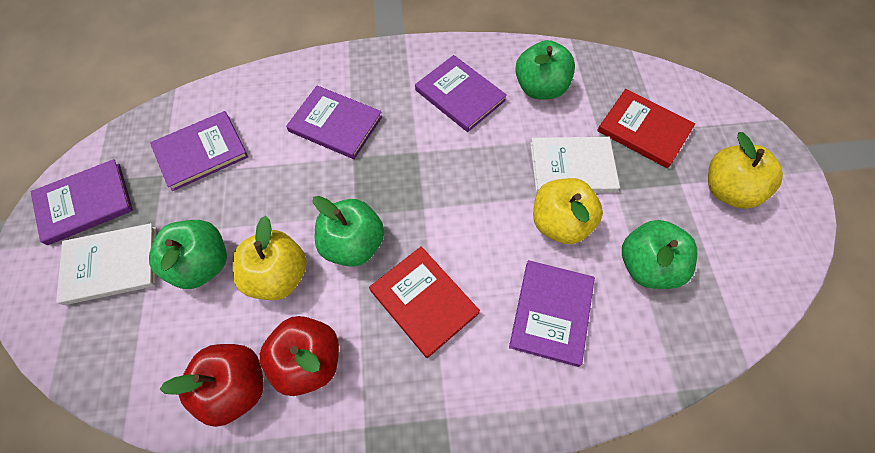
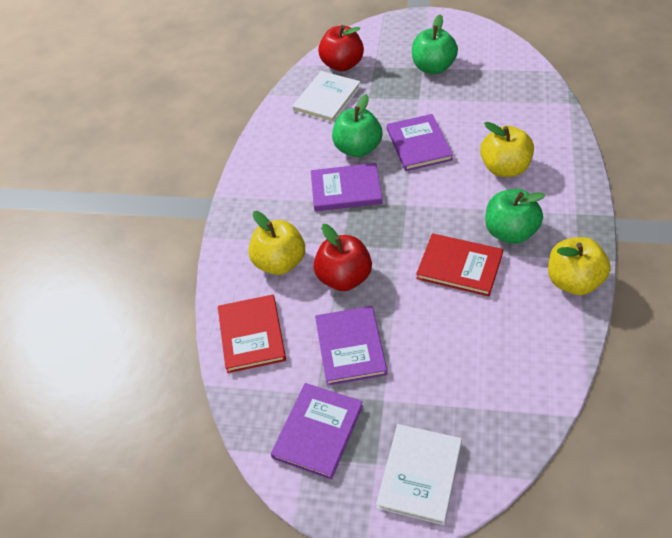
green apple: 4 -> 3
purple book: 5 -> 4

